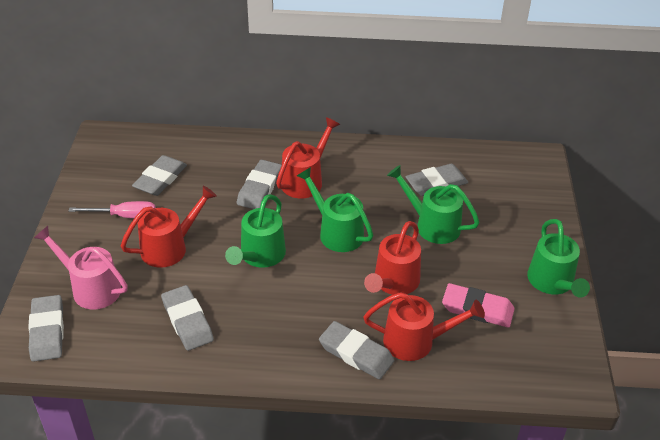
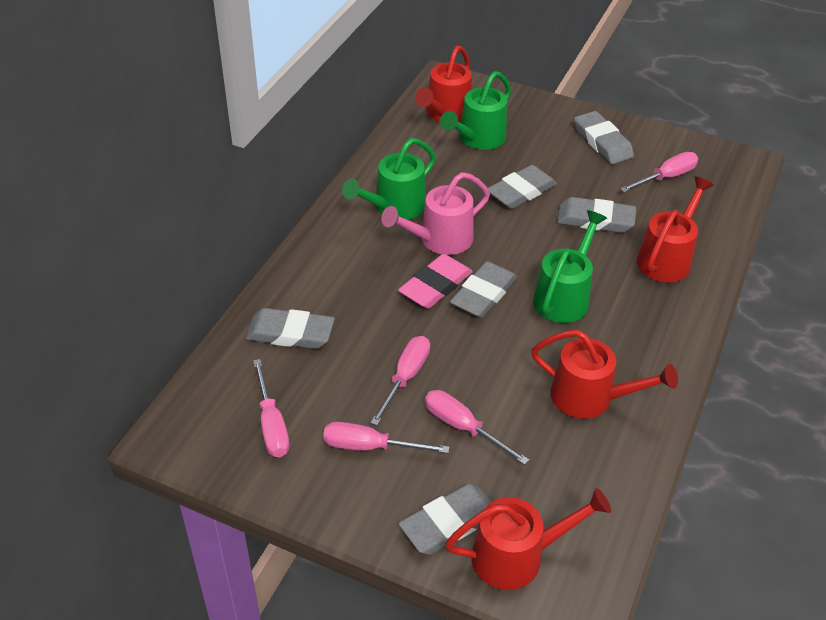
green watering can: 4 -> 3
pink screwdriver: 1 -> 5

